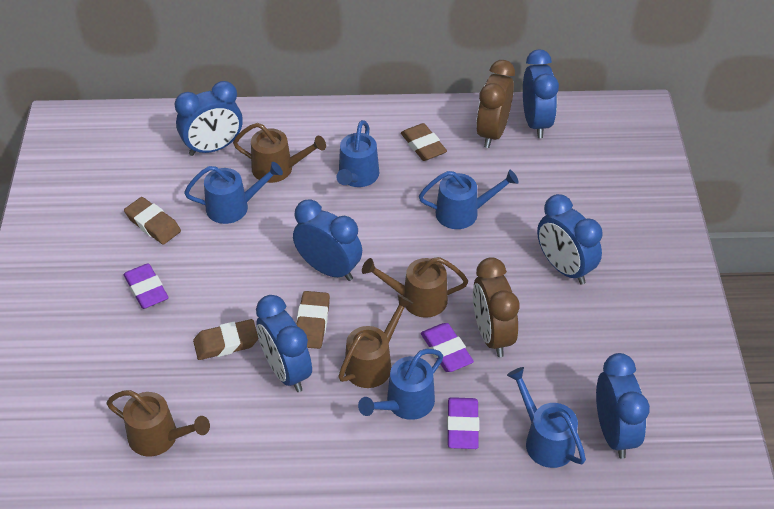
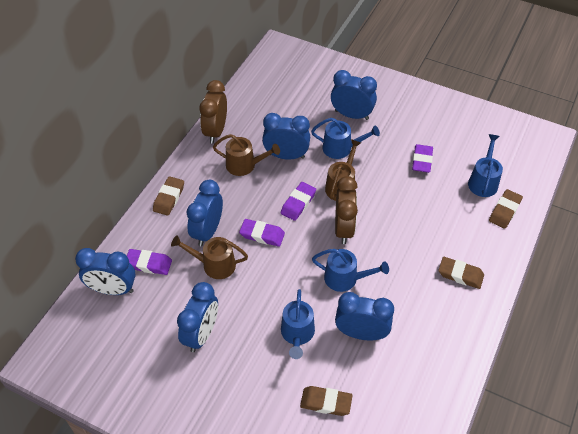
blue watering can: 5 -> 4
brown watering can: 4 -> 3
purple eraser: 3 -> 4

